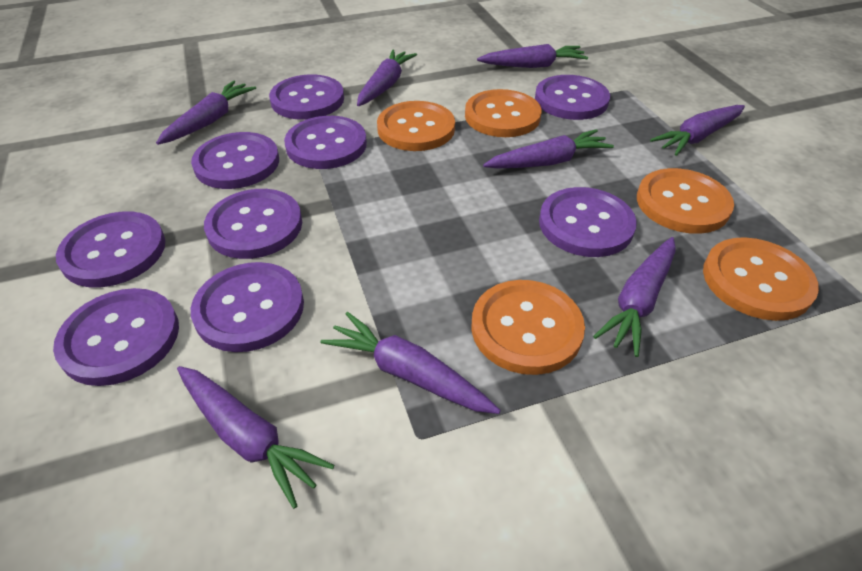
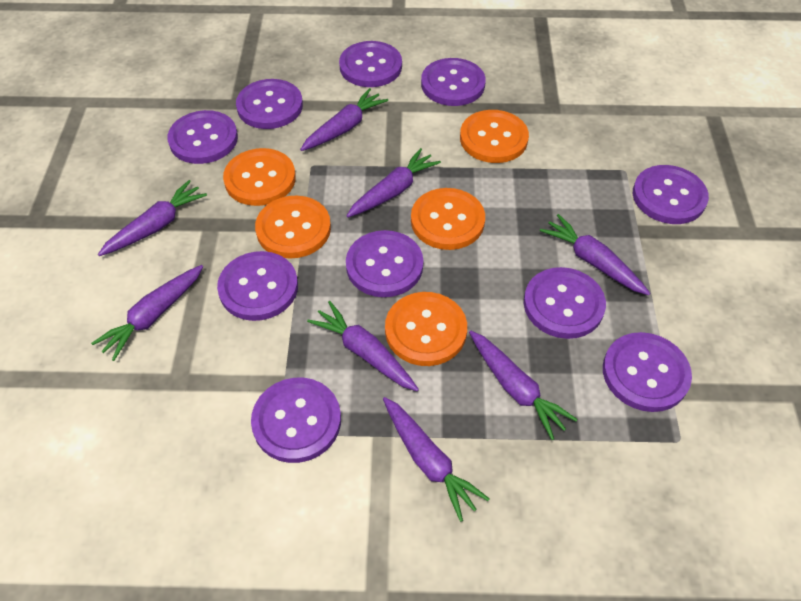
purple button: 9 -> 10

